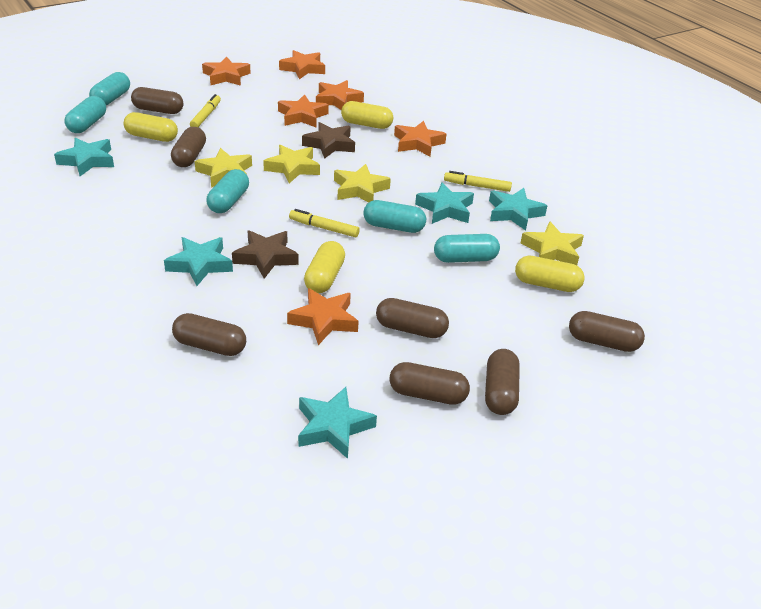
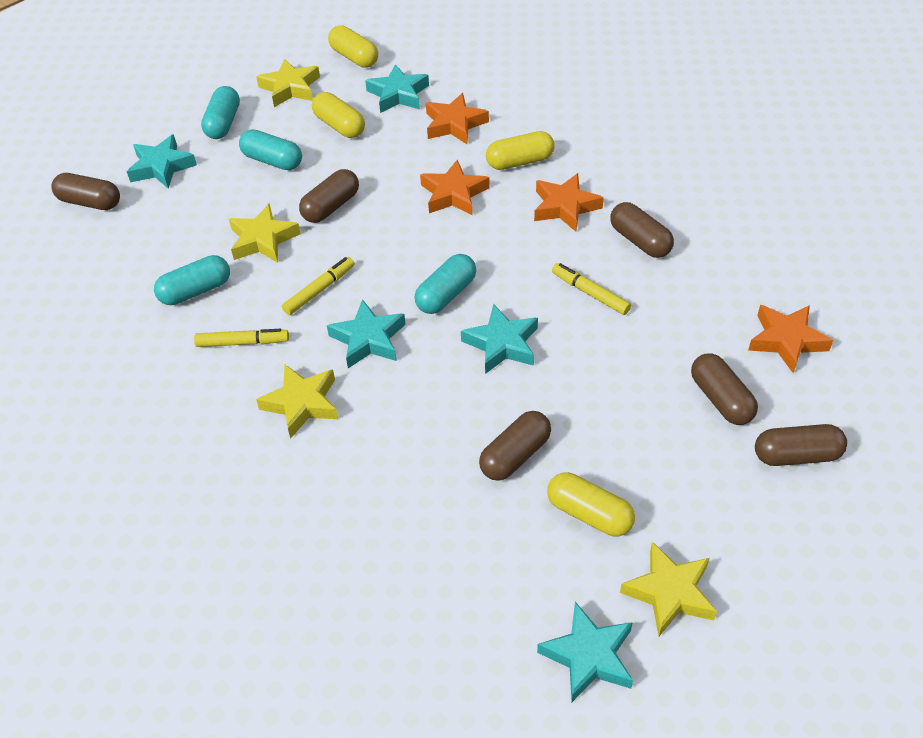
brown capsule: 7 -> 6
brown star: 2 -> 0
orange star: 6 -> 4
turquoise capsule: 5 -> 4

